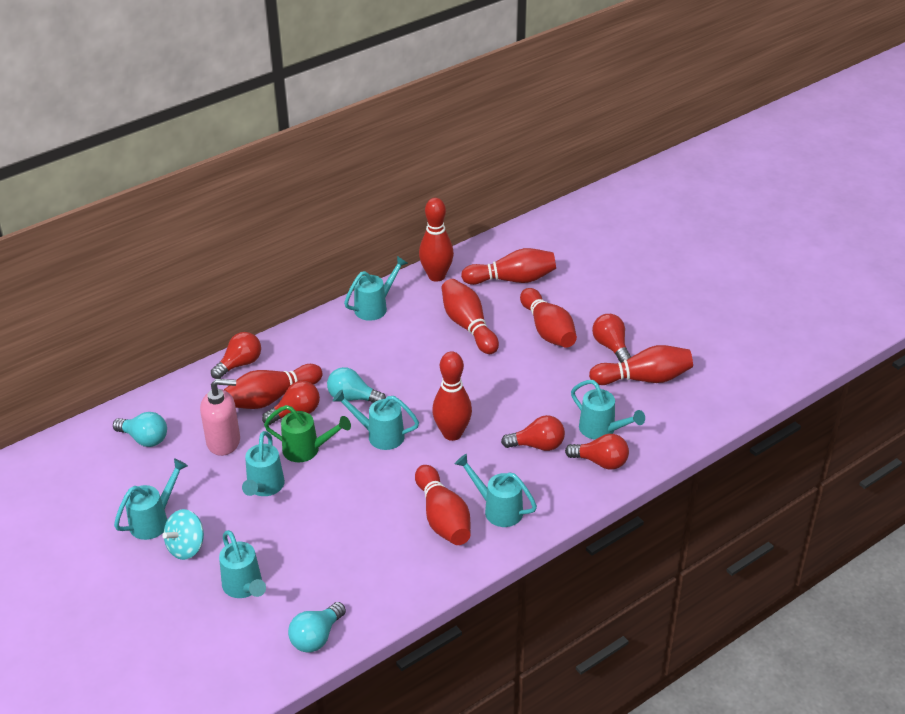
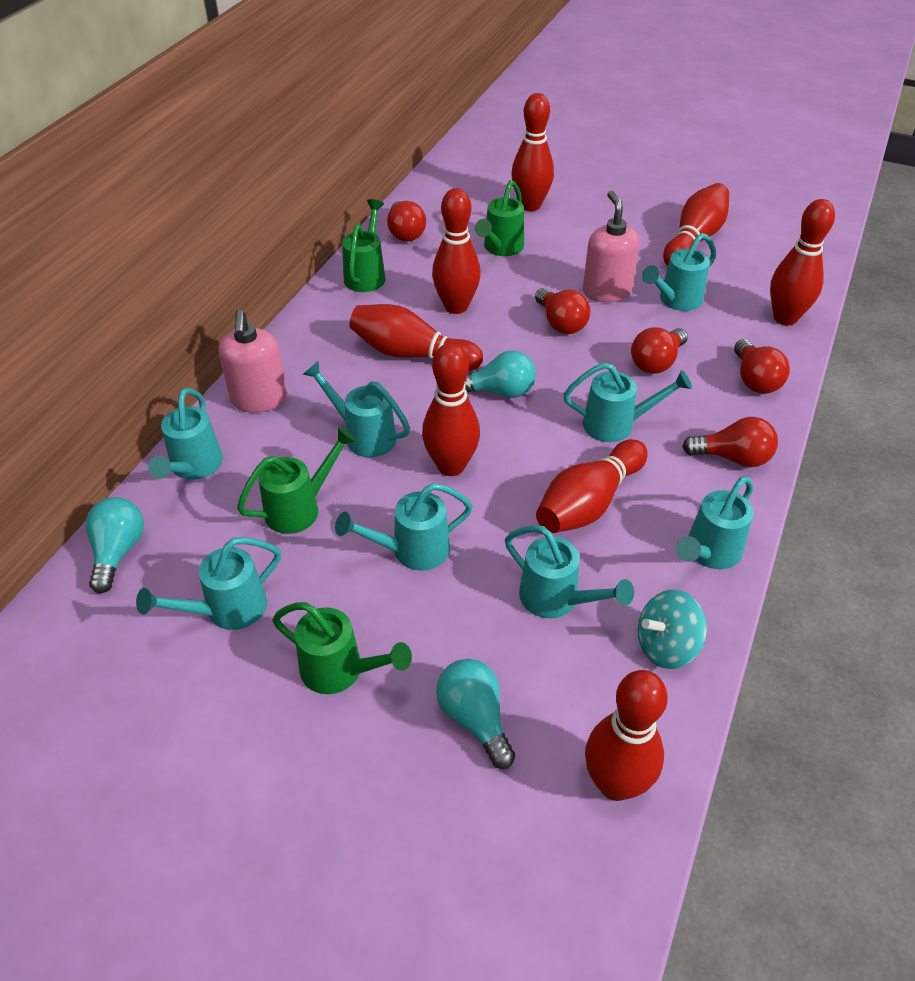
green watering can: 1 -> 4
pink soap dispenser: 1 -> 2
turquoise watering can: 7 -> 8

